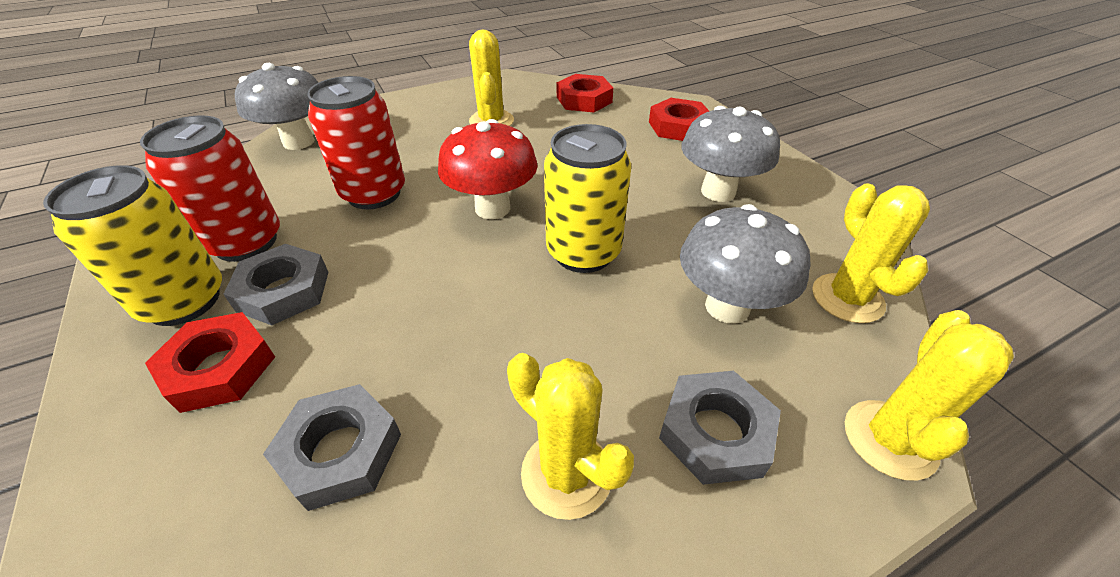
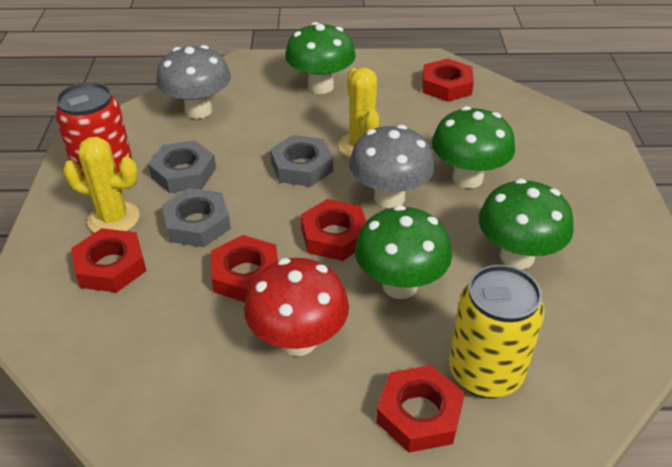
green mushroom: 0 -> 4
grey mushroom: 3 -> 2
red can: 2 -> 1
red nut: 3 -> 5
yellow cactus: 4 -> 2
yellow can: 2 -> 1

